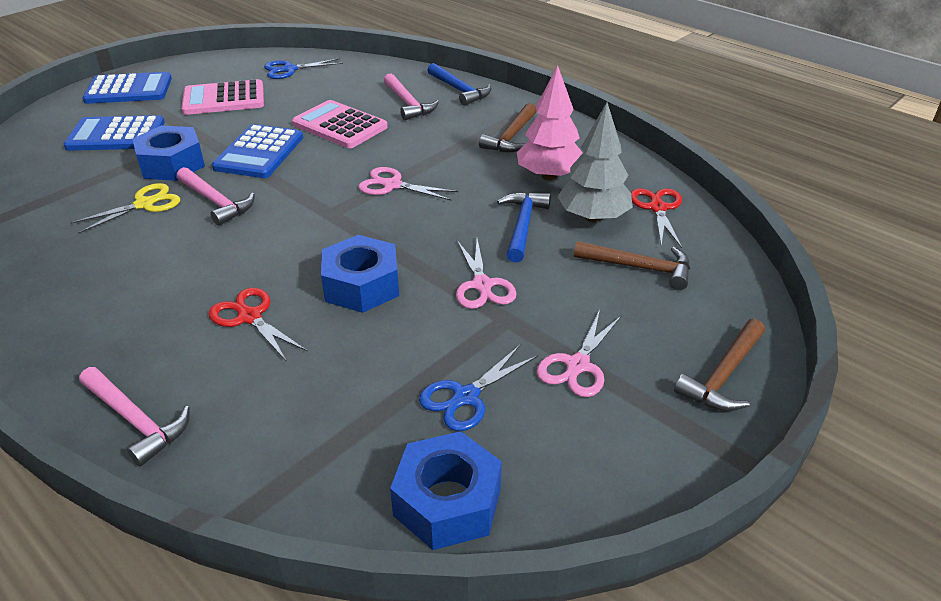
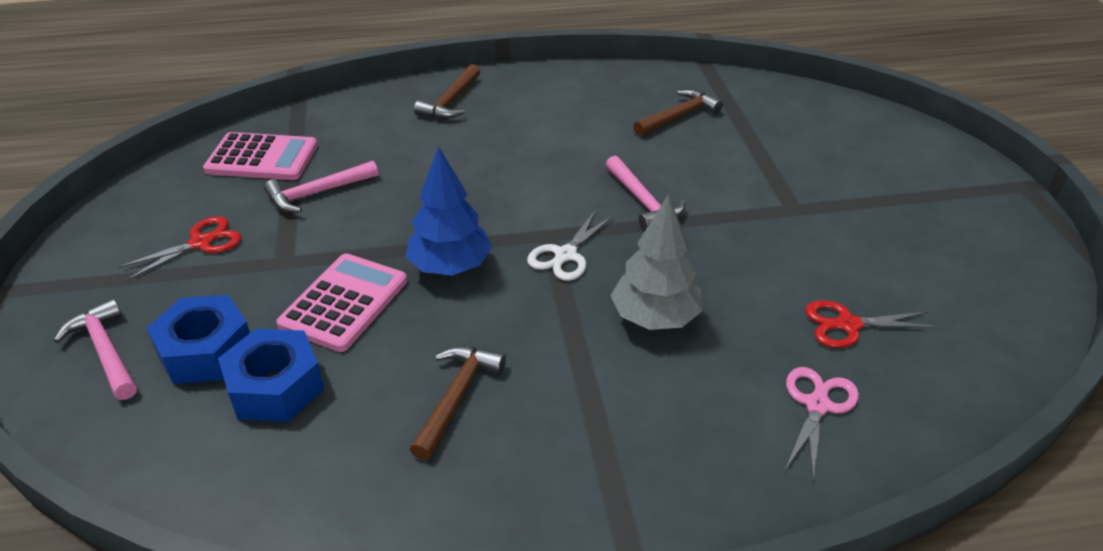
blue calculator: 3 -> 0
blue hammer: 2 -> 0
blue nut: 3 -> 2
blue scissors: 2 -> 0
blue tree: 0 -> 1
pink scissors: 3 -> 1
pink tree: 1 -> 0
white scissors: 0 -> 1
yellow scissors: 1 -> 0

